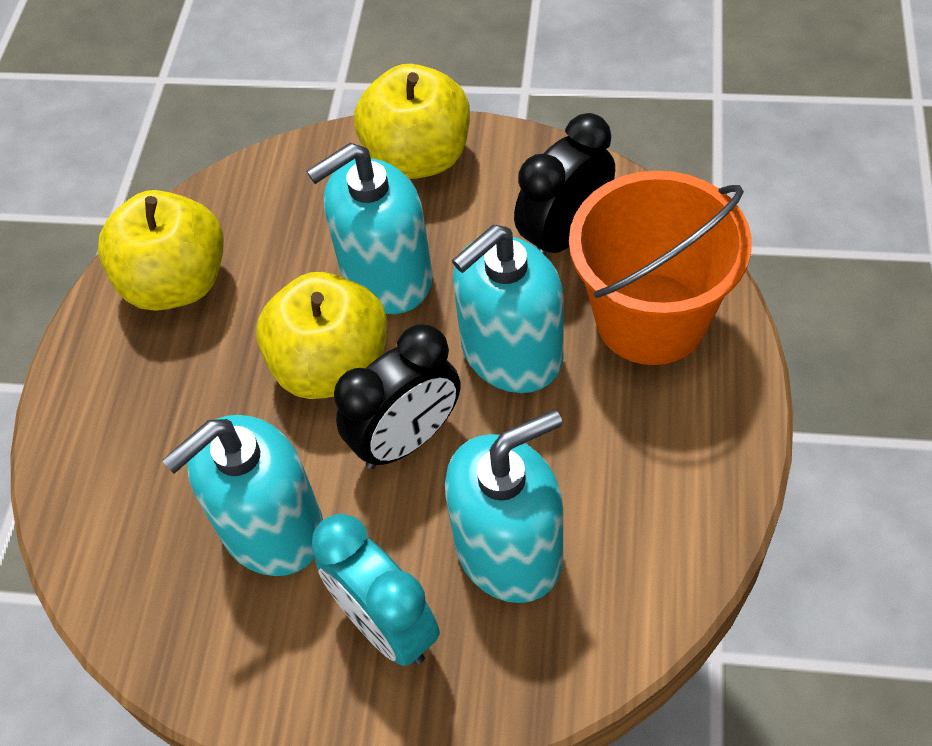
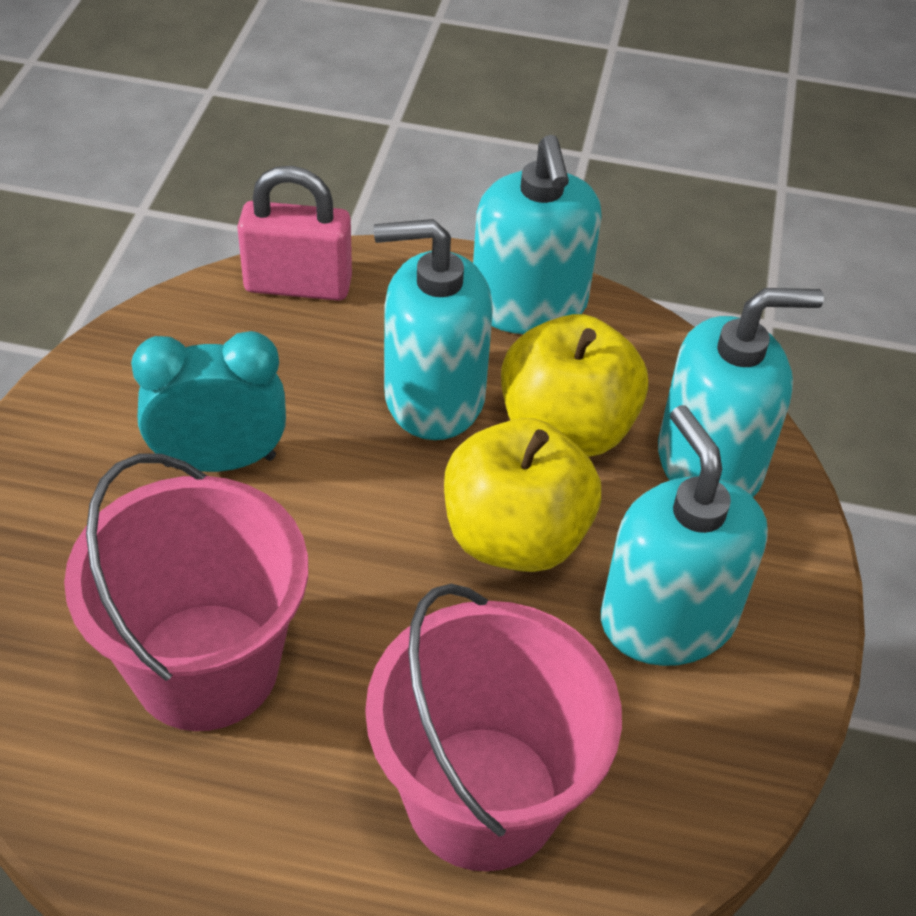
black clock: 2 -> 0
orange bucket: 1 -> 0
pink bucket: 0 -> 2
pink padlock: 0 -> 1
yellow apple: 3 -> 2

